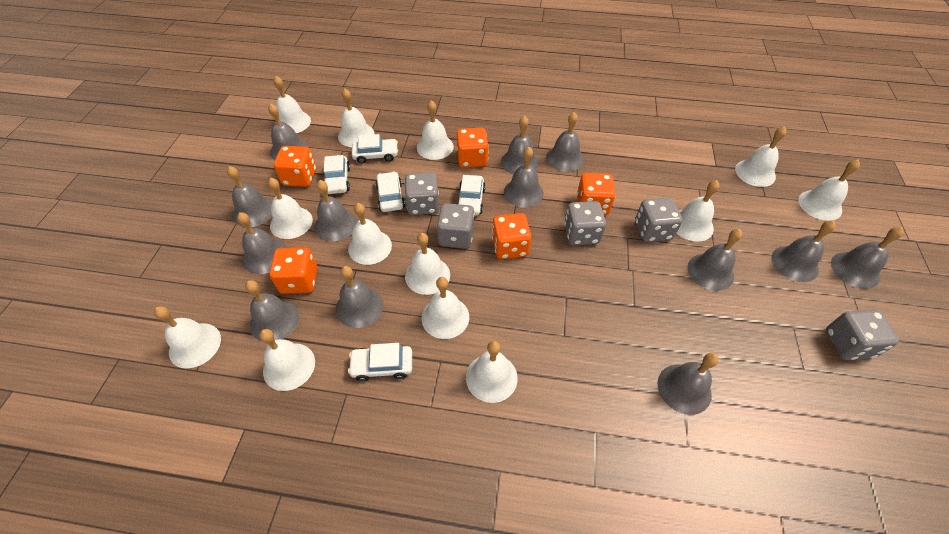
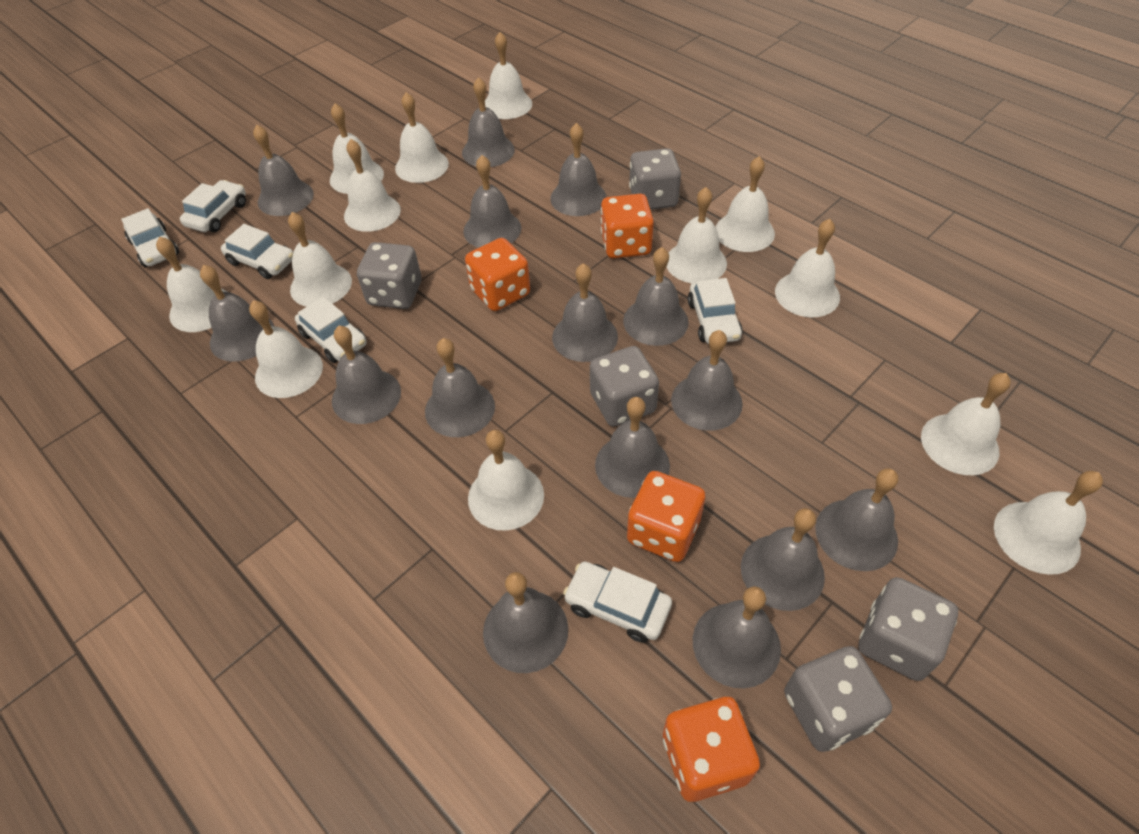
grey bell: 13 -> 15
orange dice: 5 -> 4
white car: 5 -> 6

